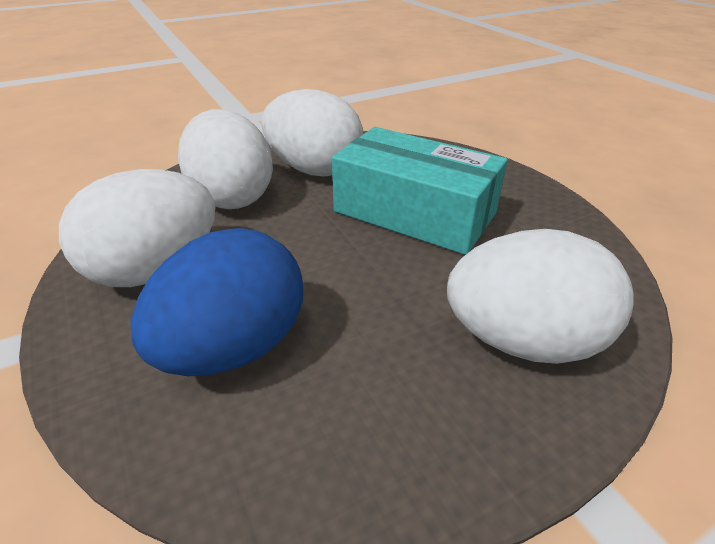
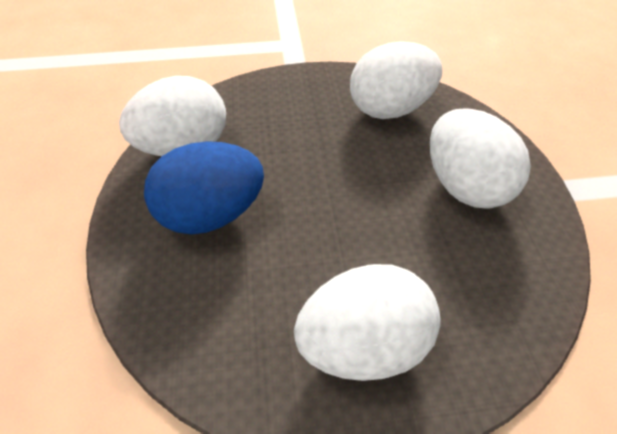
turquoise box: 1 -> 0

